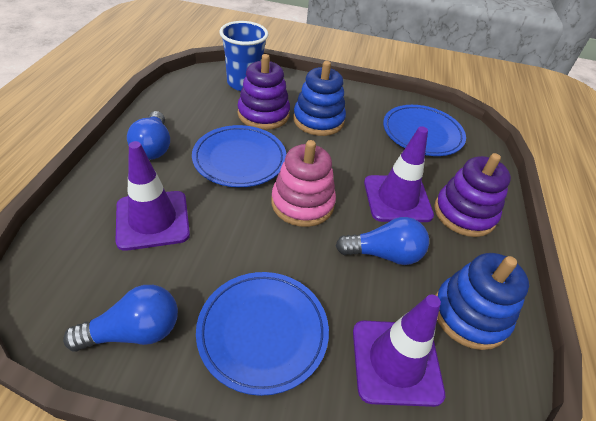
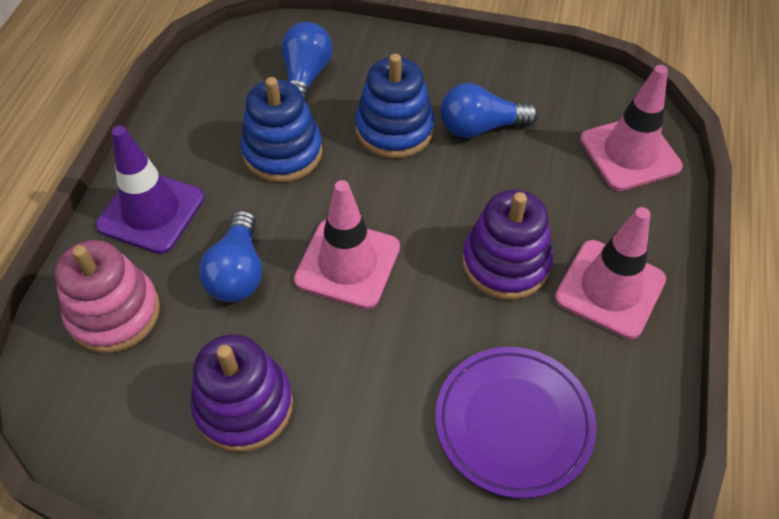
blue cup: 1 -> 0
blue plate: 3 -> 0
pink traffic cone: 0 -> 3
purple plate: 0 -> 1
purple traffic cone: 3 -> 1

